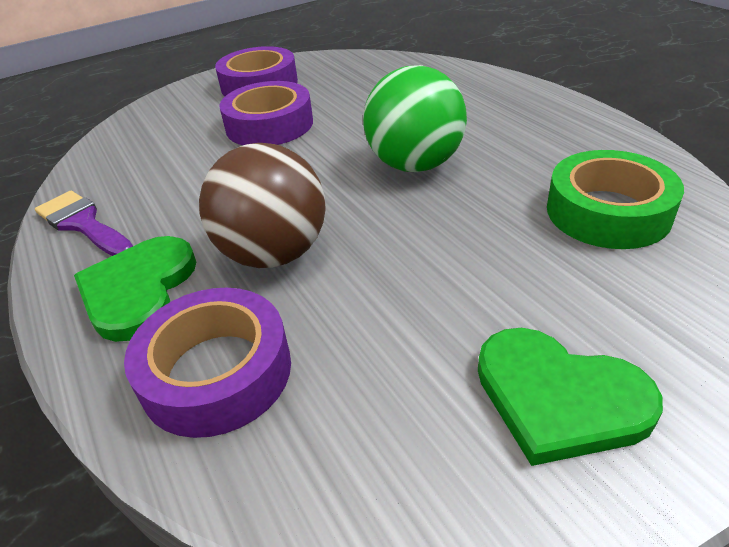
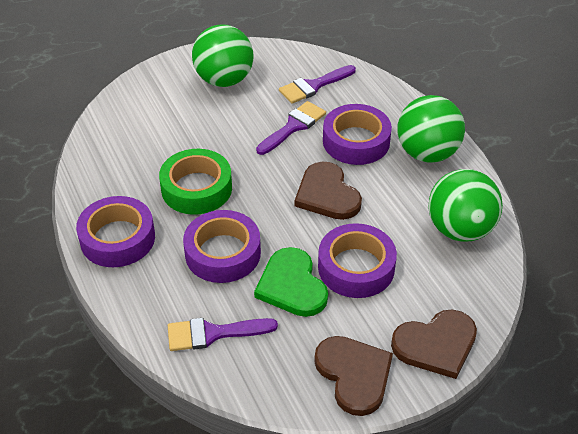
brown ball: 1 -> 0
brown heart: 0 -> 3
green ball: 1 -> 3
green heart: 2 -> 1
purple brush: 1 -> 3
purple tape: 3 -> 4

